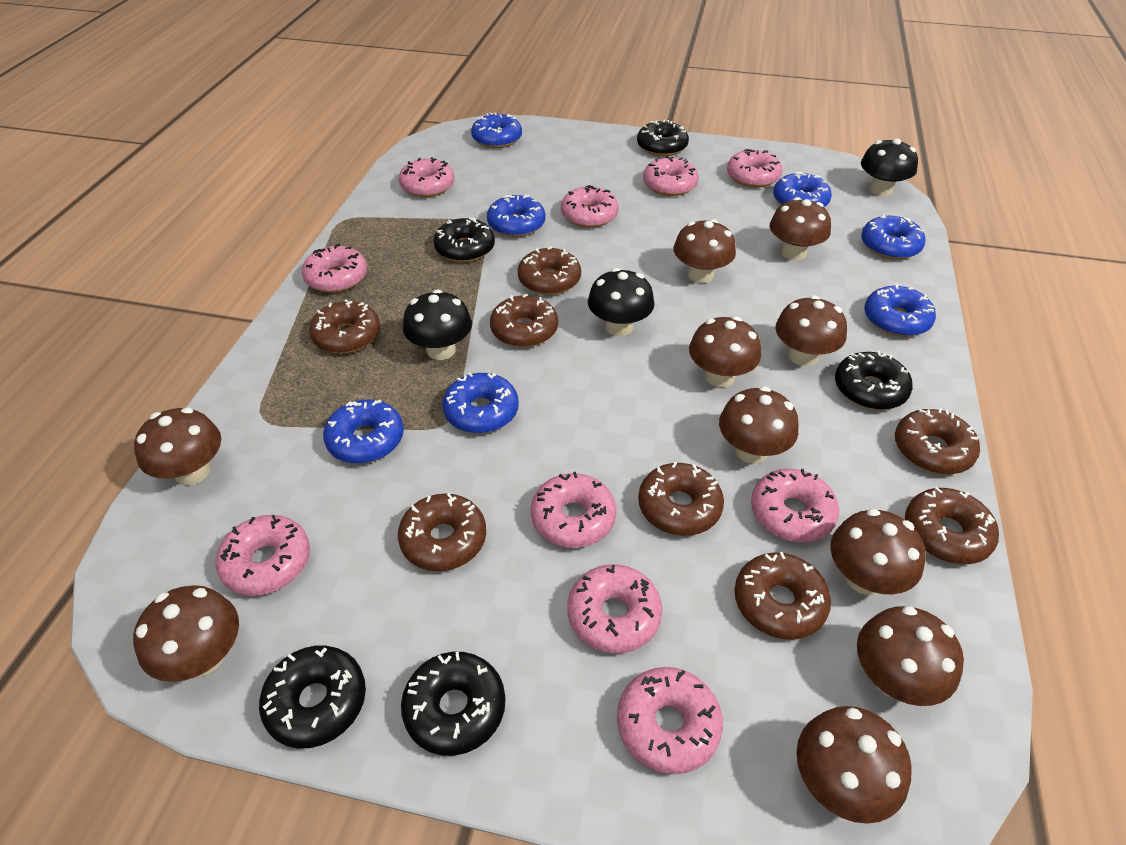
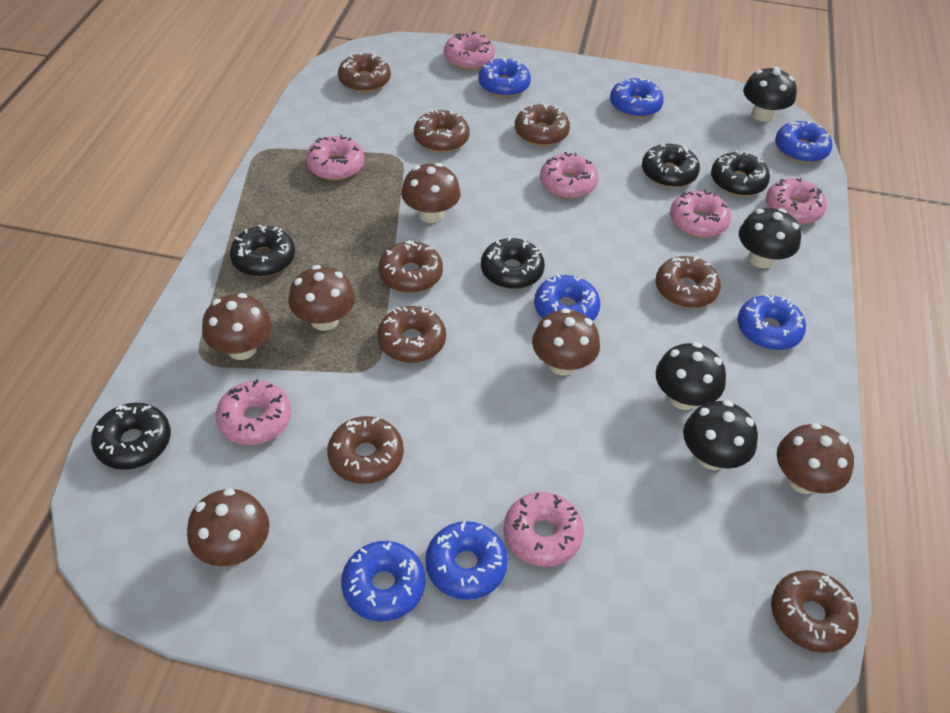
black mushroom: 3 -> 4
brown mushroom: 10 -> 6
pink donut: 10 -> 7

